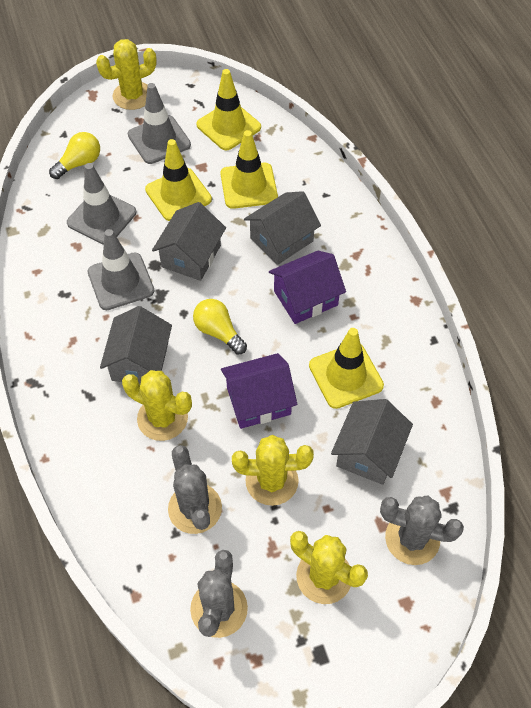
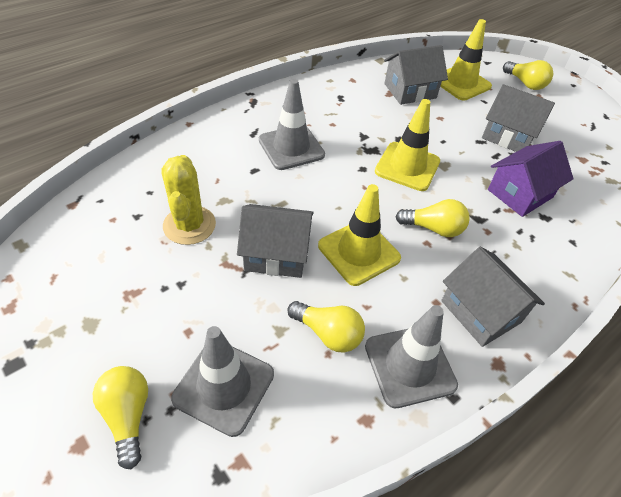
grey cactus: 3 -> 0
purple house: 2 -> 1
yellow cactus: 4 -> 1
yellow light bulb: 2 -> 4
yellow traffic cone: 4 -> 3

